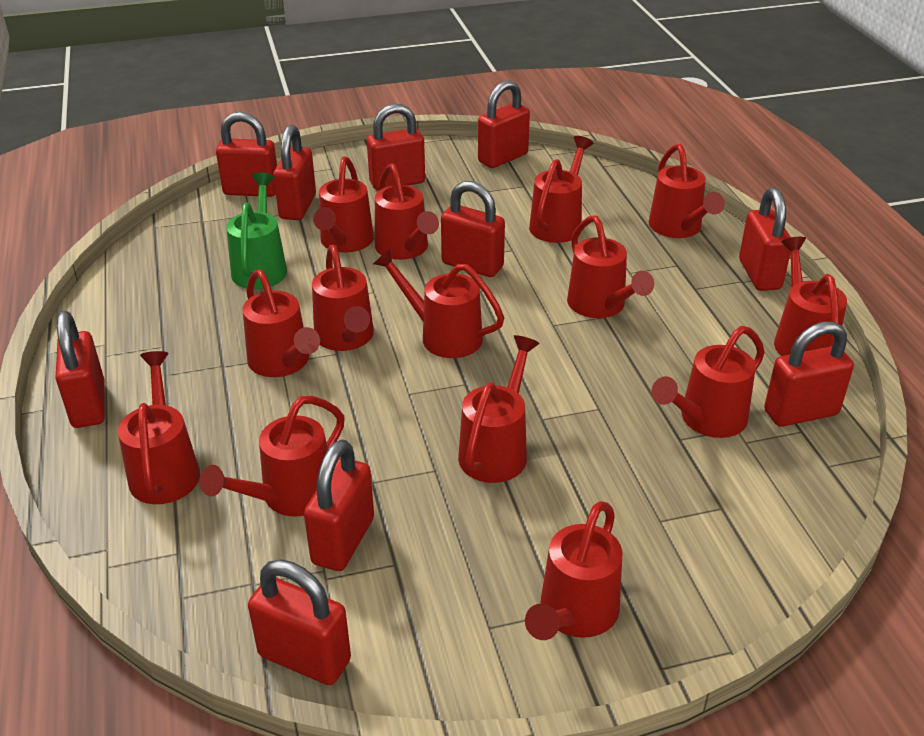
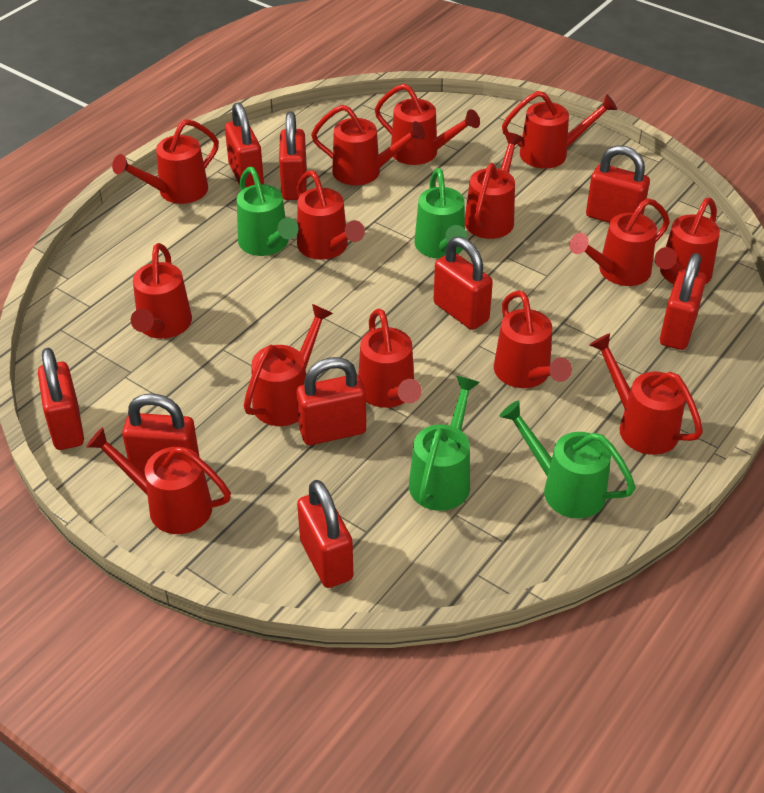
green watering can: 1 -> 4
red padlock: 10 -> 9

